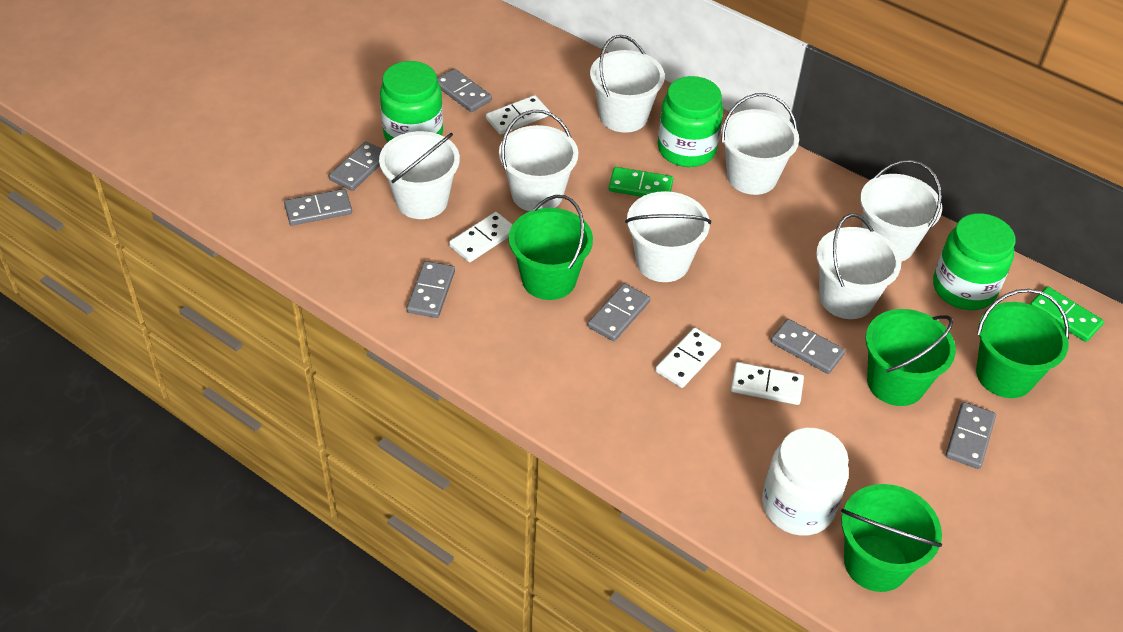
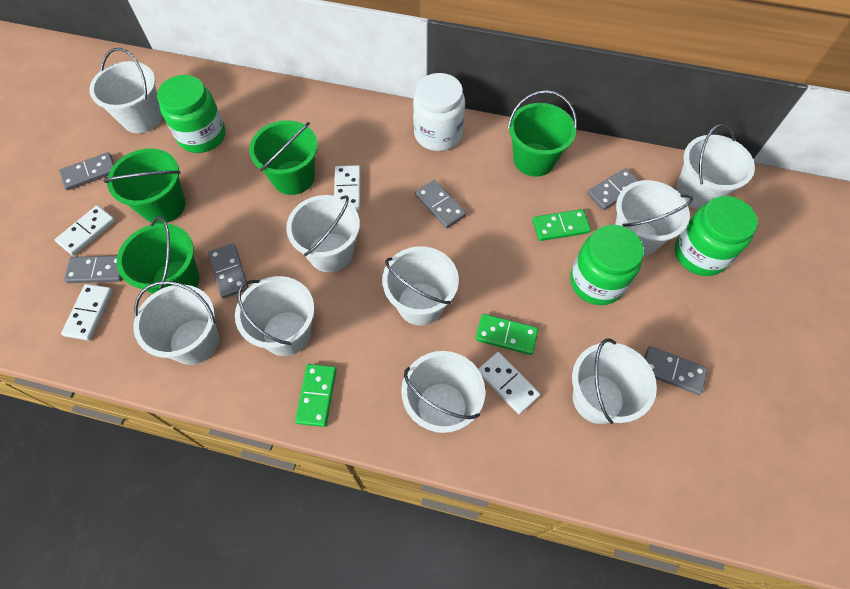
green domino: 2 -> 3
grey domino: 7 -> 6
white bucket: 7 -> 9

